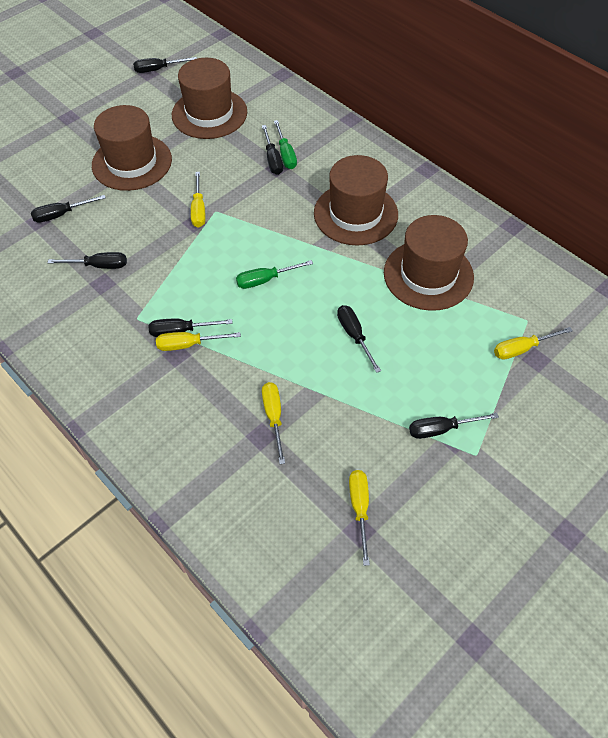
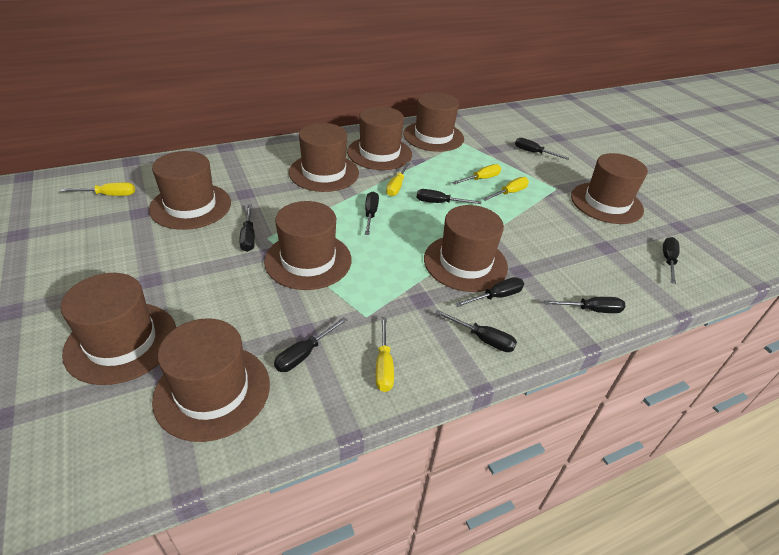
black screwdriver: 7 -> 9
brown hat: 4 -> 9
green screwdriver: 2 -> 0

